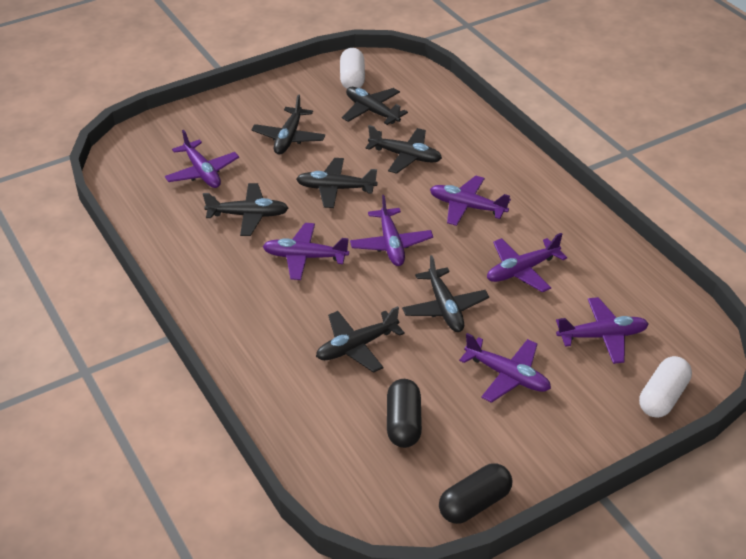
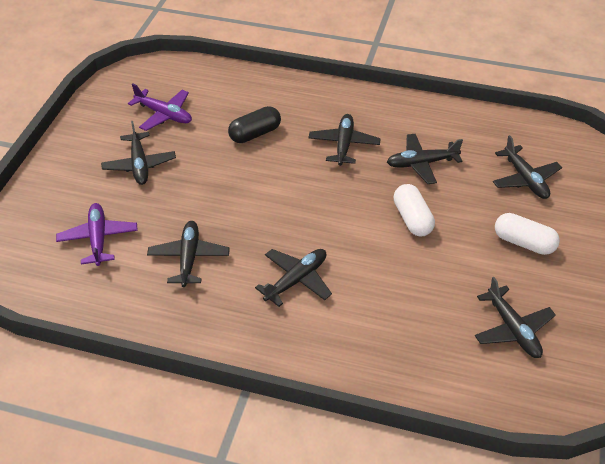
black capsule: 2 -> 1
purple plane: 7 -> 2

